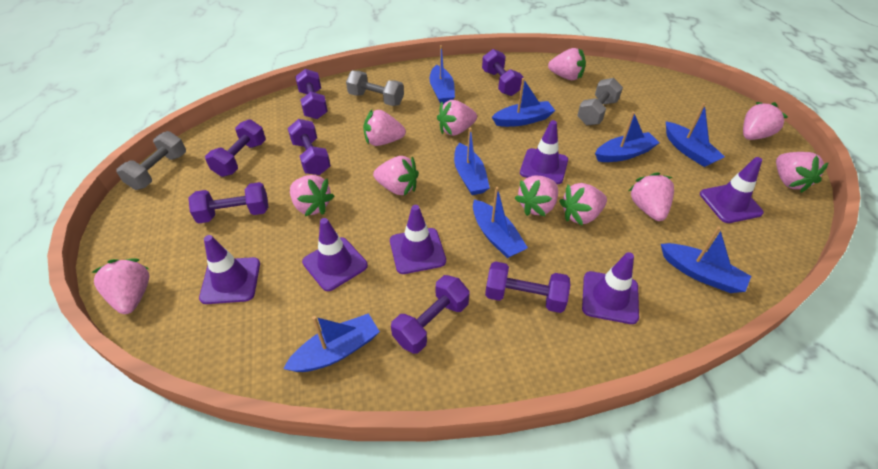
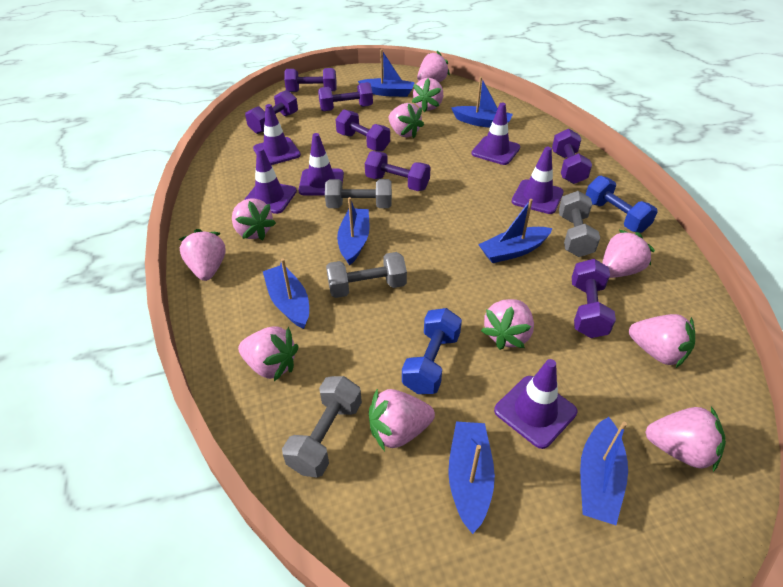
blue boat: 8 -> 7
blue dumbbell: 0 -> 2
grey dumbbell: 3 -> 4

